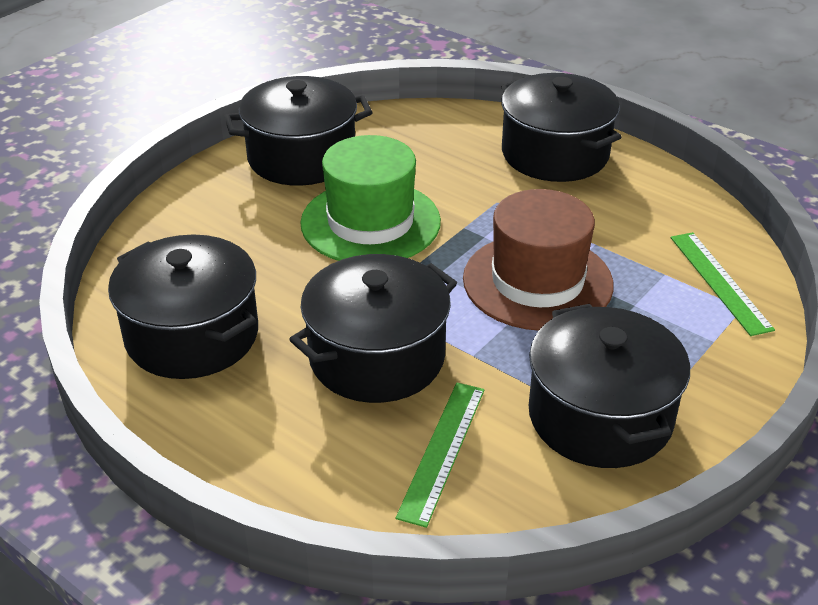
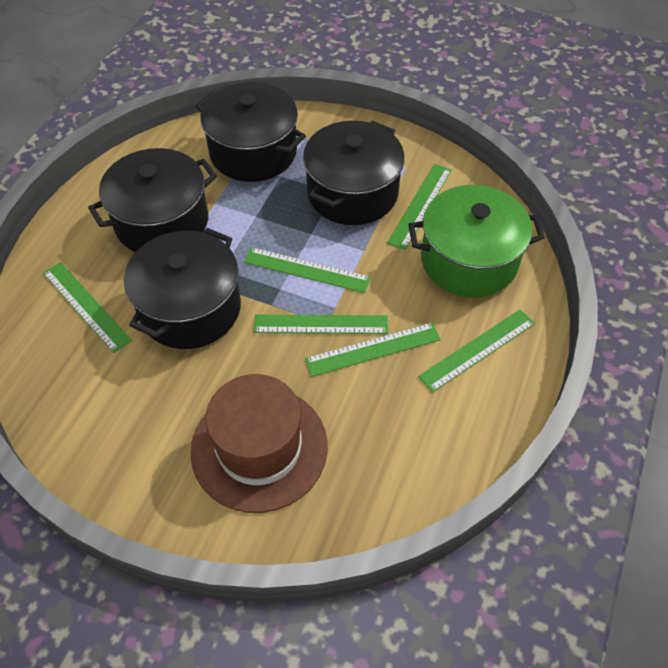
black pot: 5 -> 4
green hat: 1 -> 0
green pot: 0 -> 1
green ruler: 2 -> 6

